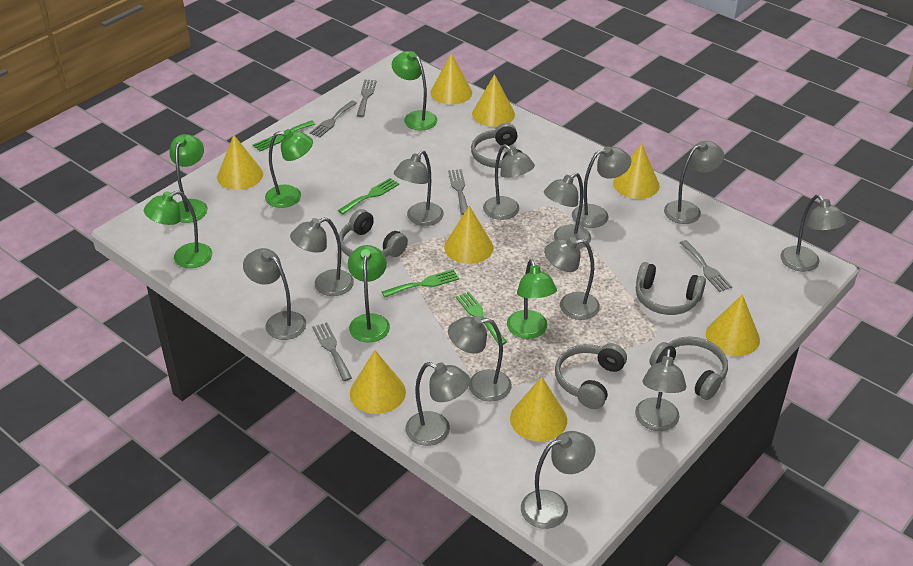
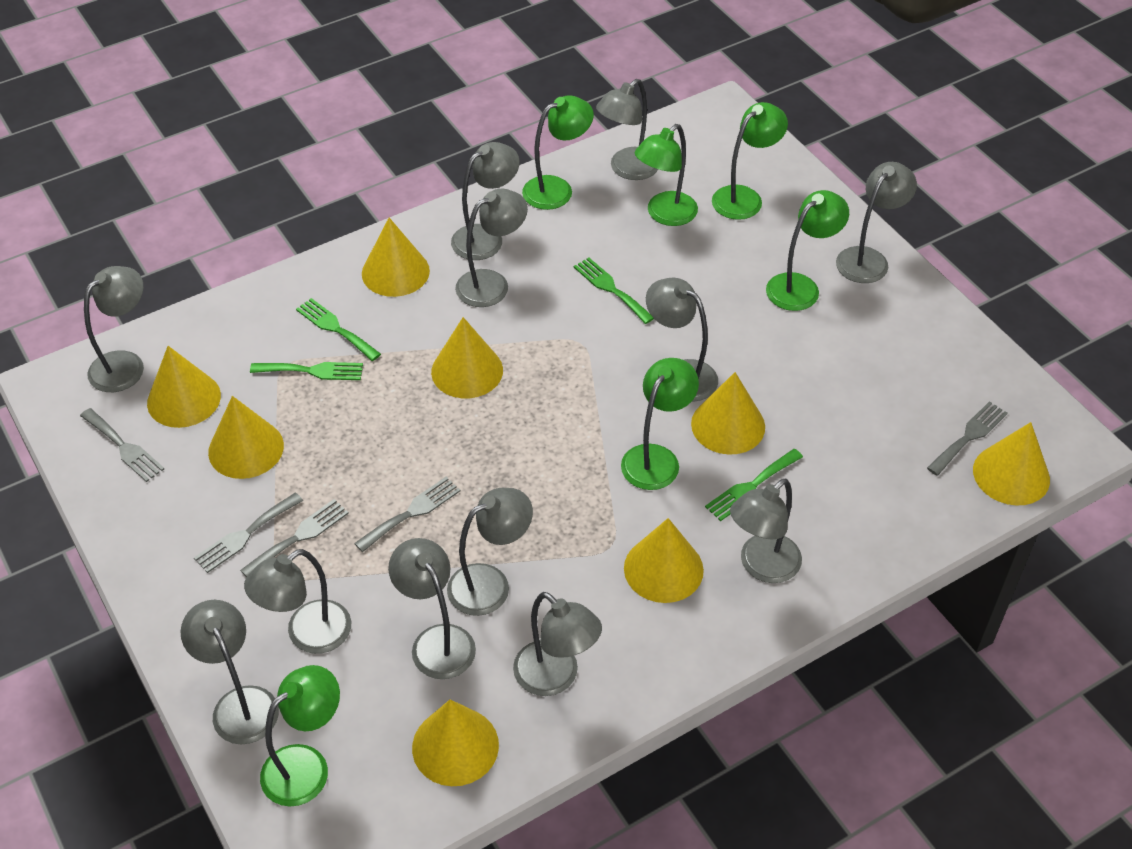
grey headphones: 5 -> 0
grey lamp: 13 -> 12

